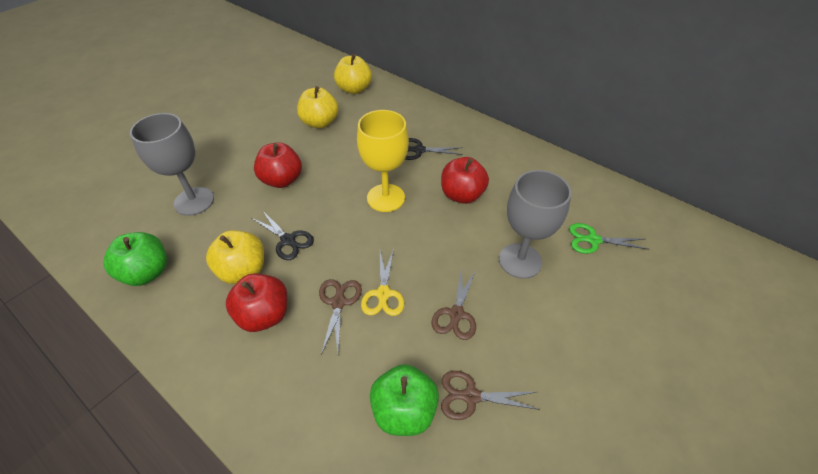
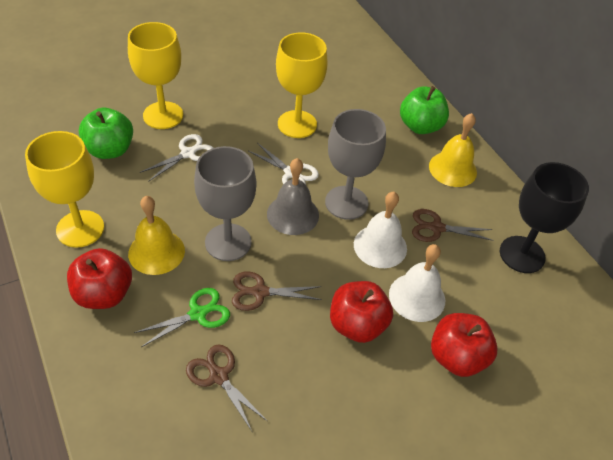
black goblet: 0 -> 1
black scissors: 2 -> 0
grey bell: 0 -> 1
white bell: 0 -> 2
white scissors: 0 -> 2
yellow apple: 3 -> 0
yellow bell: 0 -> 2
yellow goblet: 1 -> 3
yellow scissors: 1 -> 0

